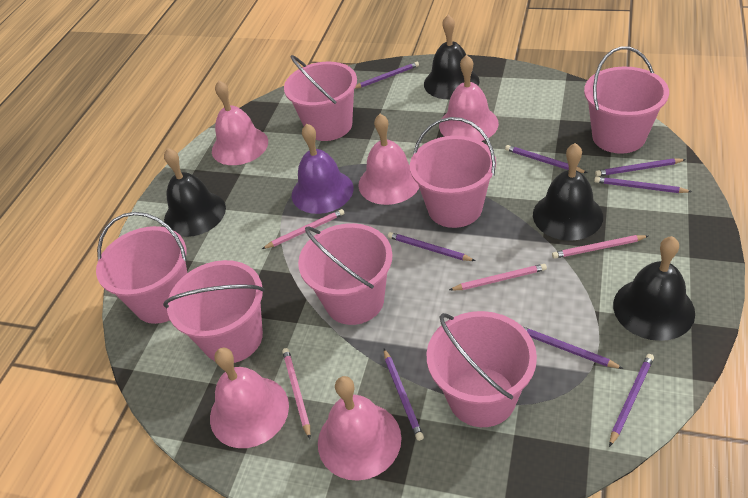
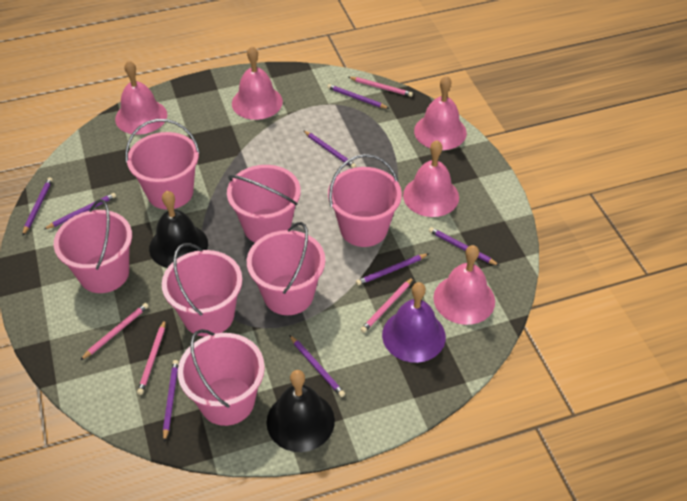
black bell: 4 -> 2

